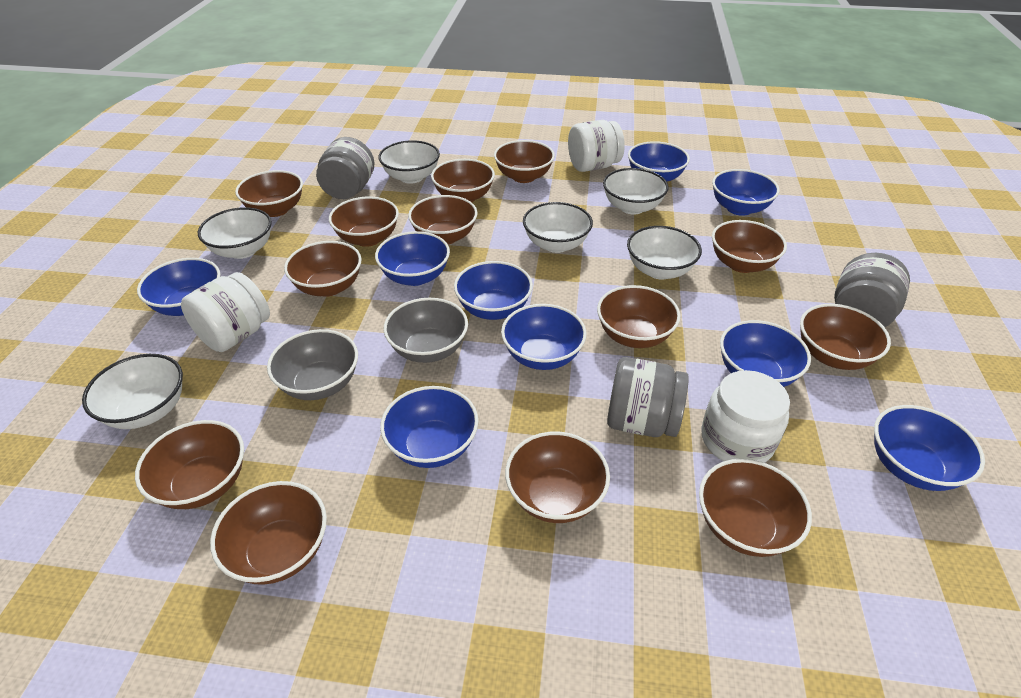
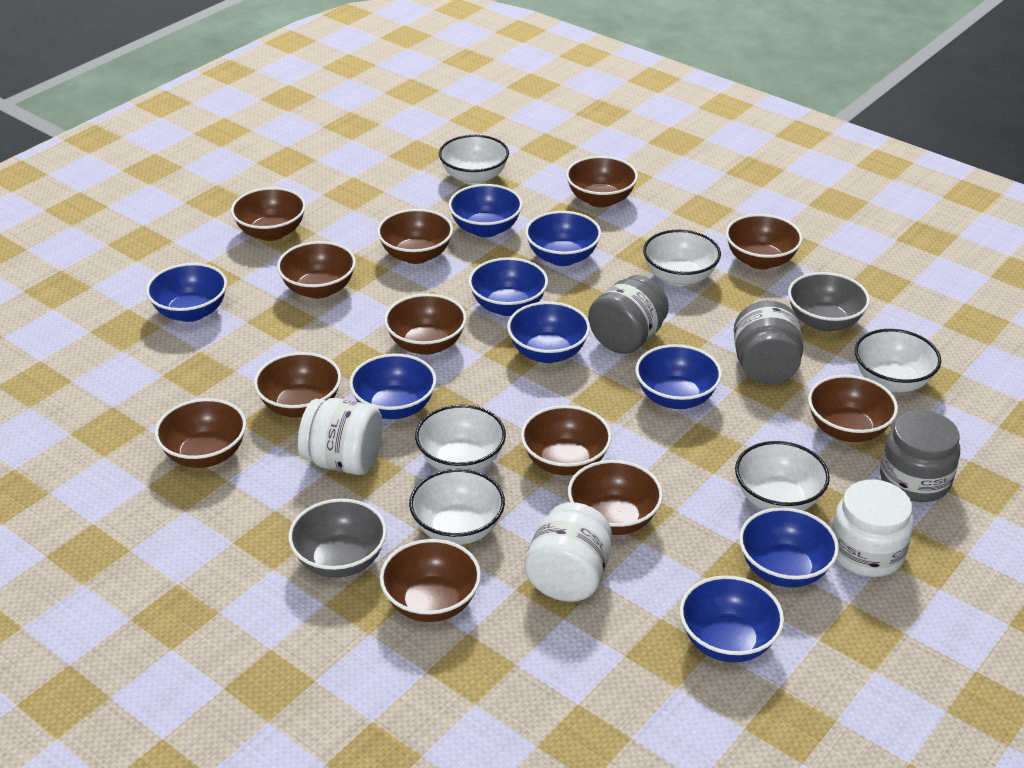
brown bowl: 13 -> 12

